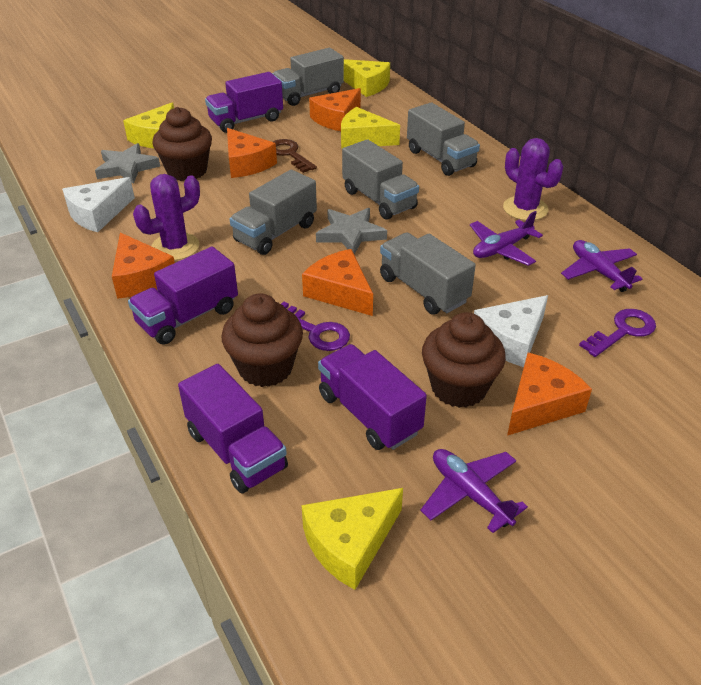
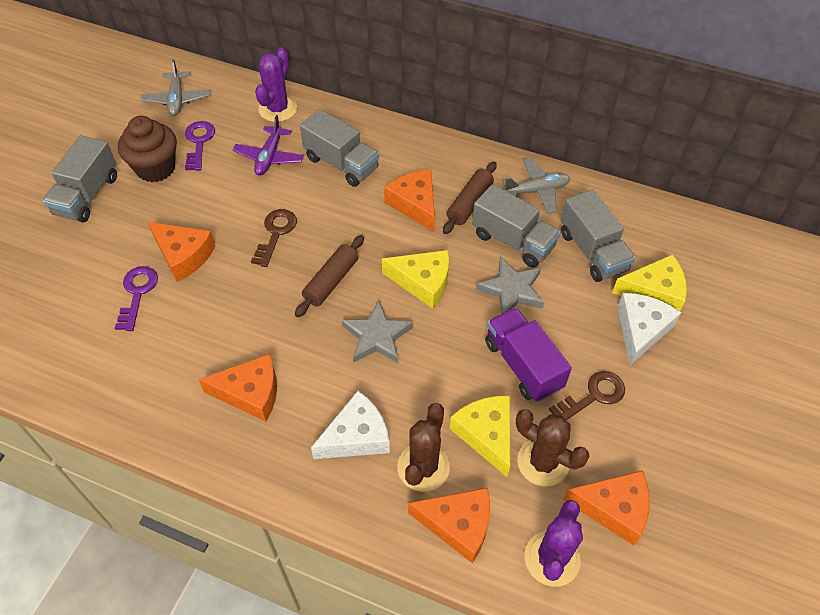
brown cactus: 0 -> 2
brown cupcake: 3 -> 1
brown key: 1 -> 2
brown rolling pin: 0 -> 2
grey plane: 0 -> 2
grey truck: 5 -> 4
purple plane: 3 -> 1
purple truck: 4 -> 1
yellow cheese: 4 -> 3

